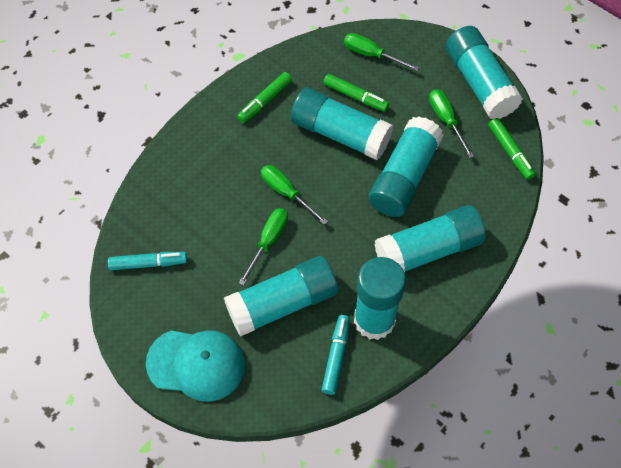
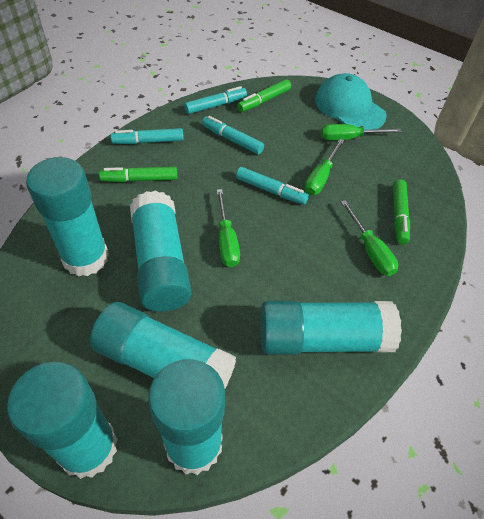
turquoise marker: 2 -> 4

